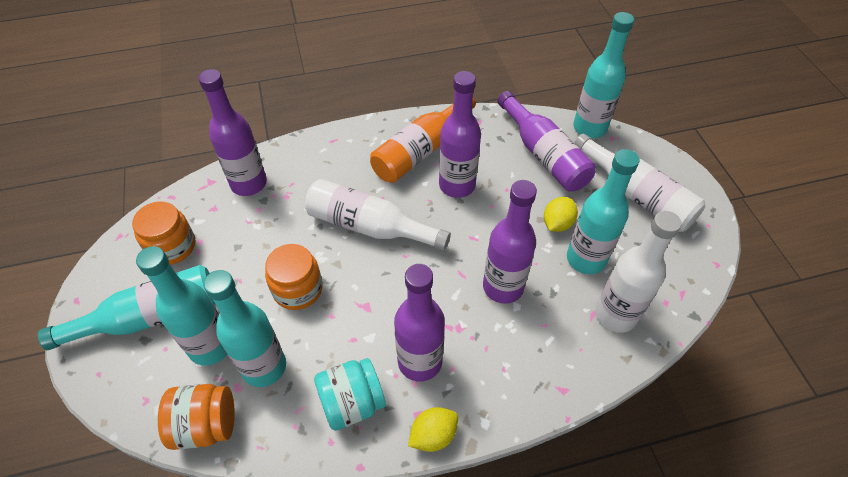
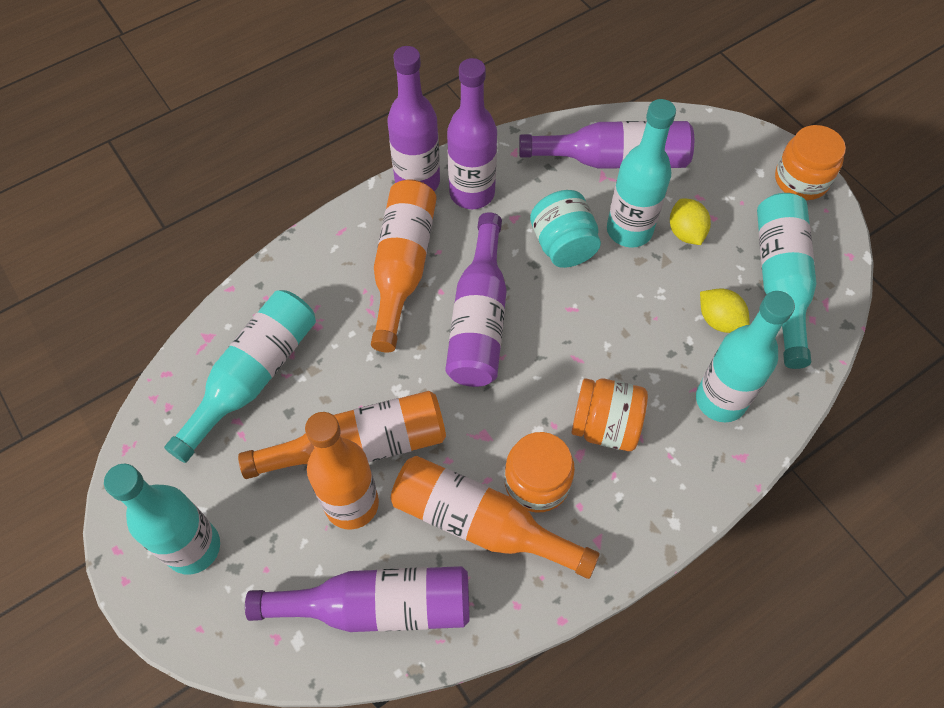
orange bottle: 1 -> 4
white bottle: 3 -> 0

